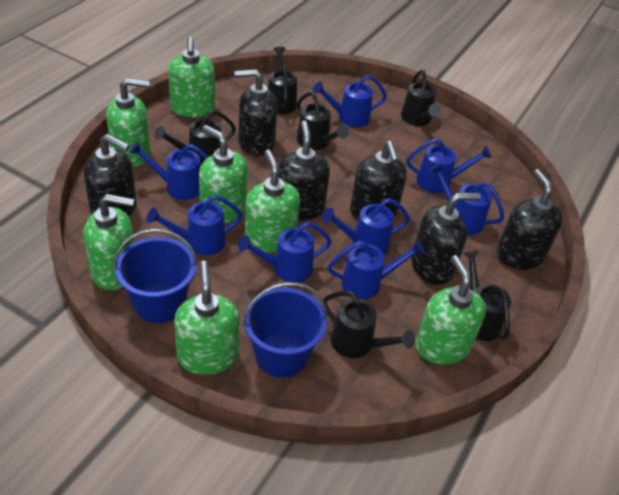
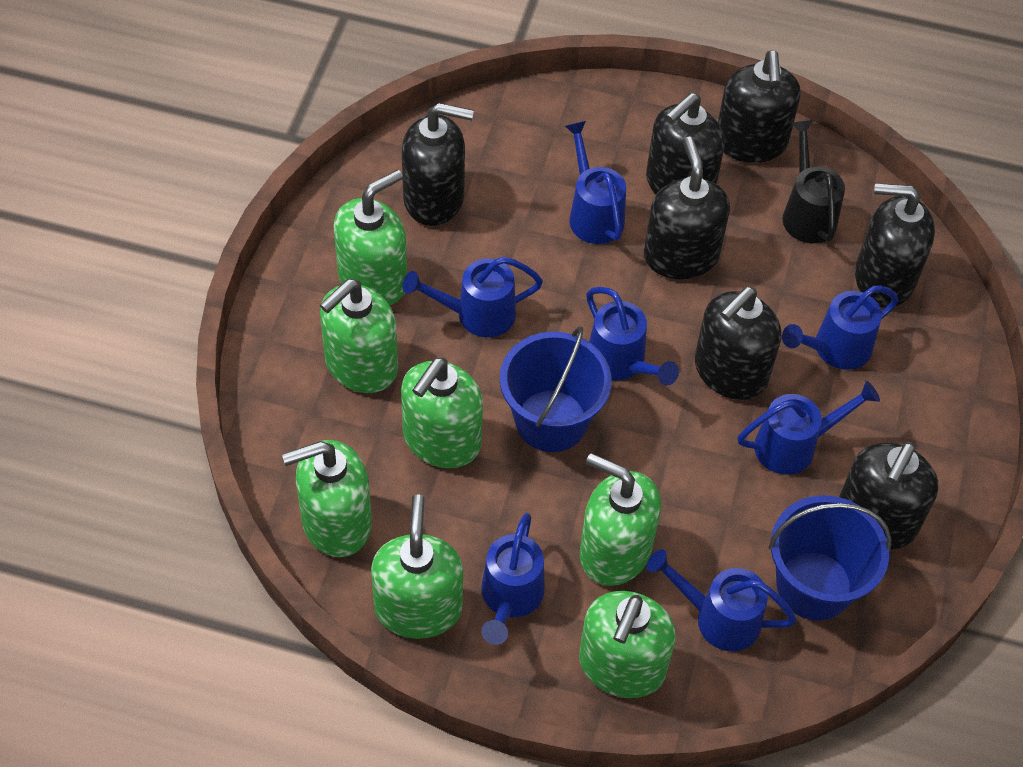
black soap dispenser: 6 -> 7
black watering can: 6 -> 1
blue watering can: 8 -> 7

